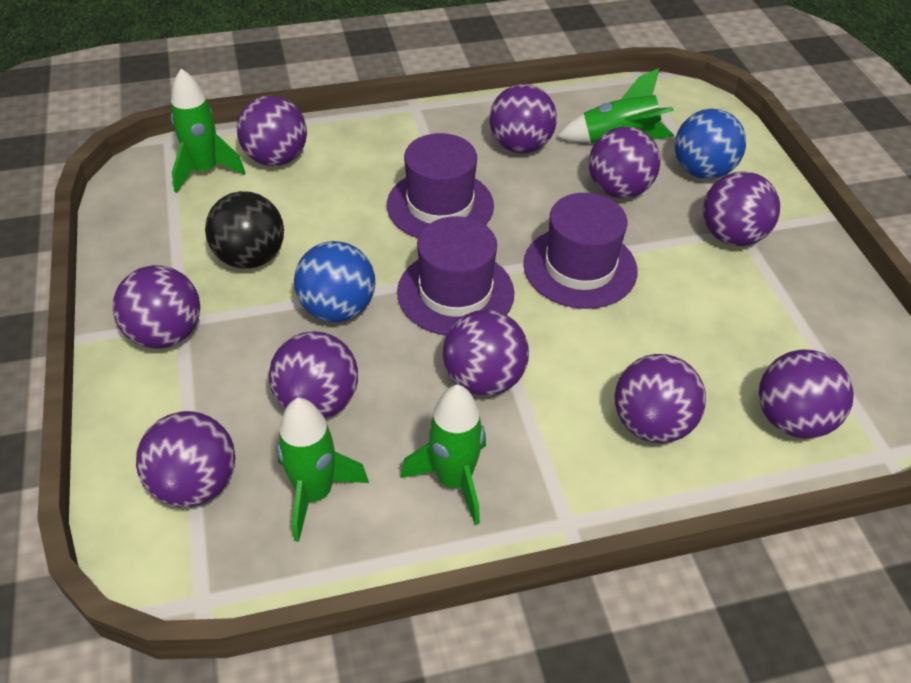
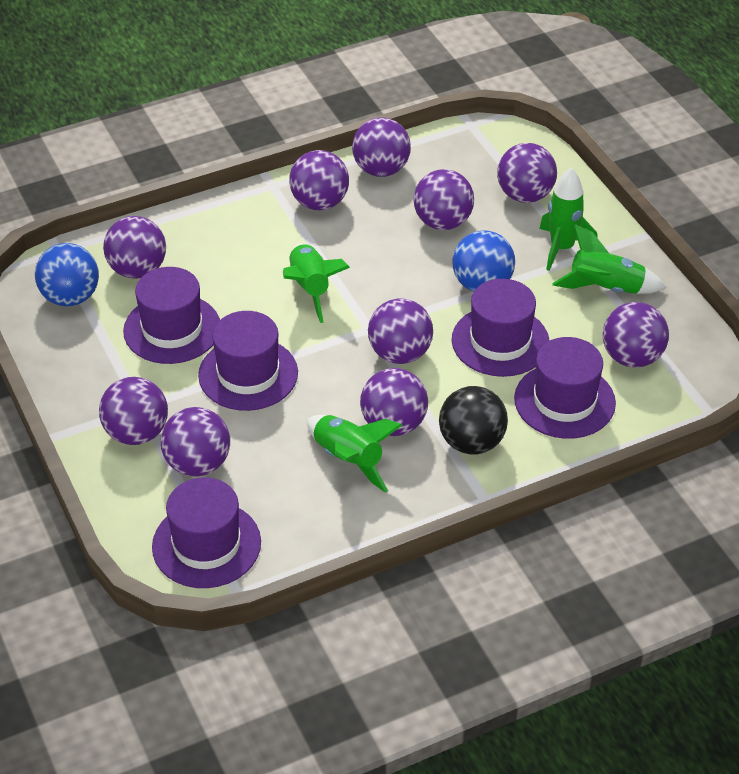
purple hat: 3 -> 5

